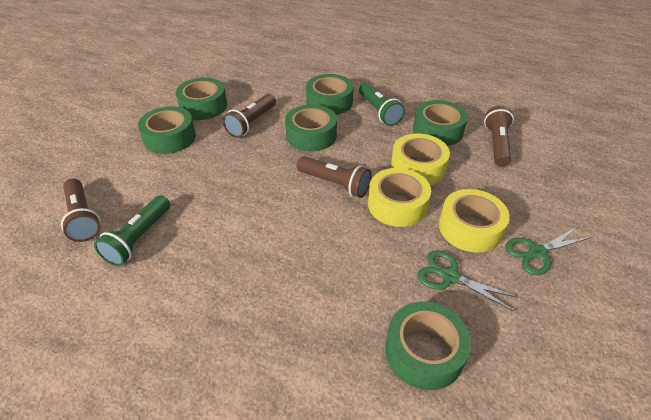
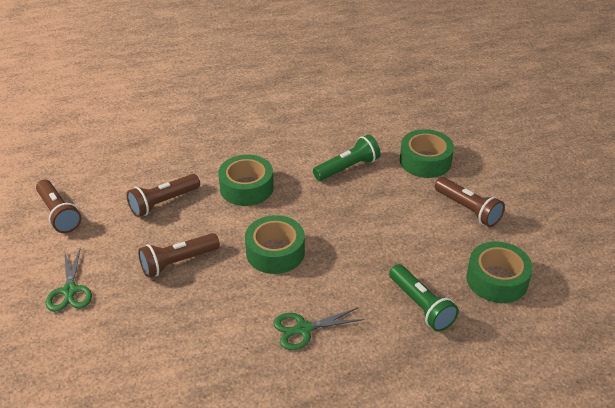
green tape: 6 -> 4
yellow tape: 3 -> 0

